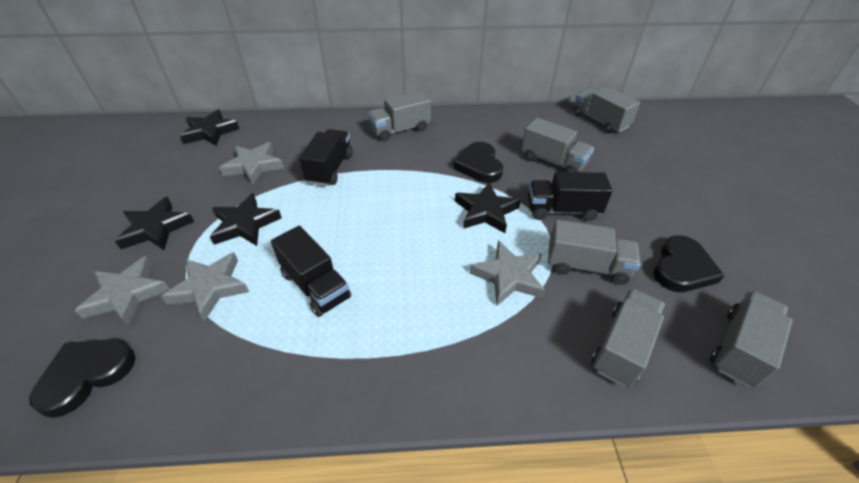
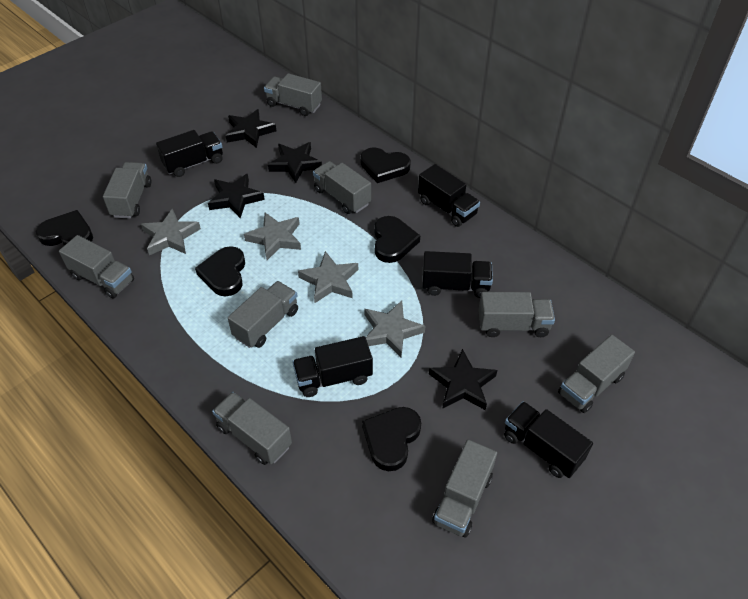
black heart: 3 -> 5
black truck: 3 -> 5
grey truck: 6 -> 9

